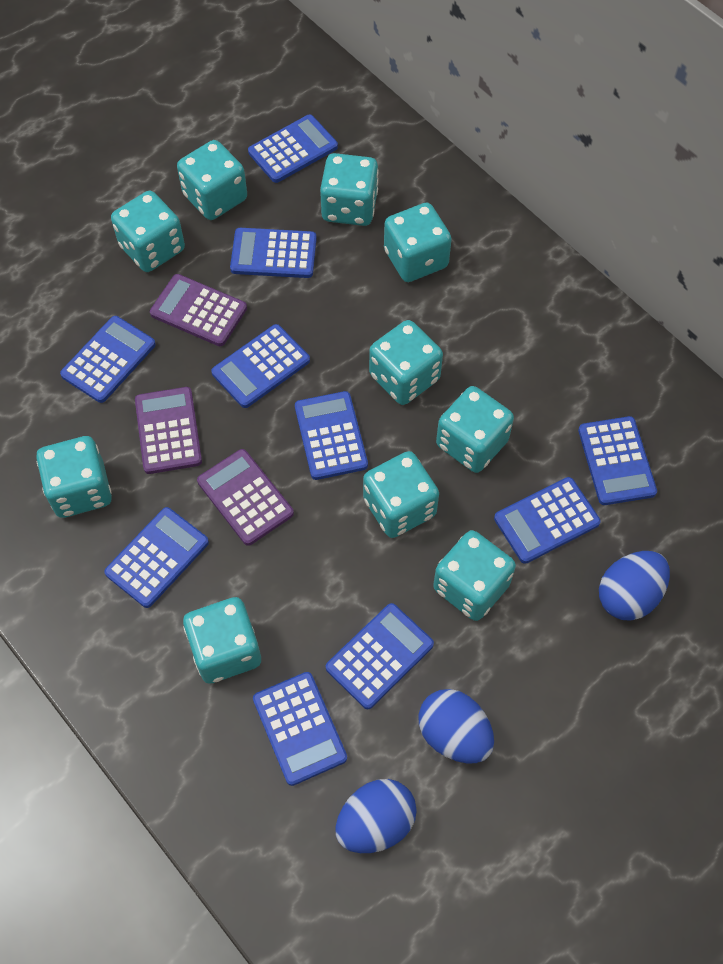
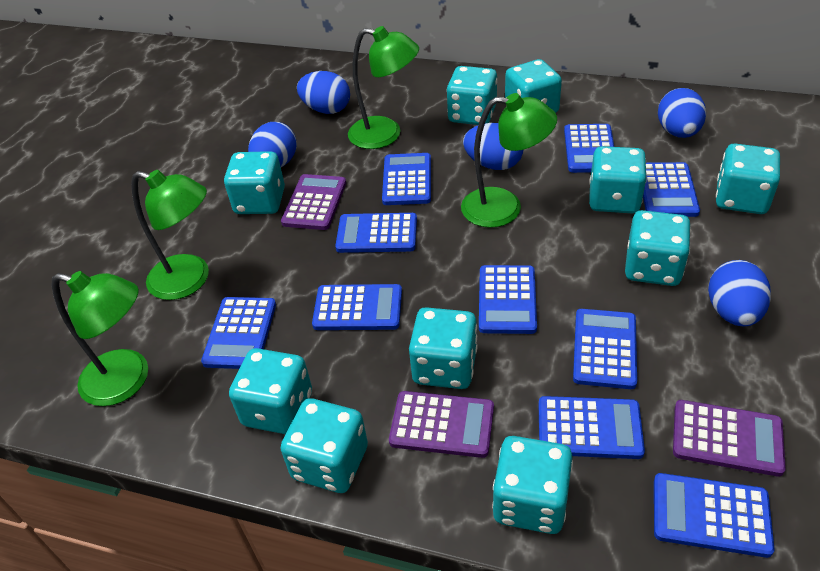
blue egg: 3 -> 5
green lamp: 0 -> 4

